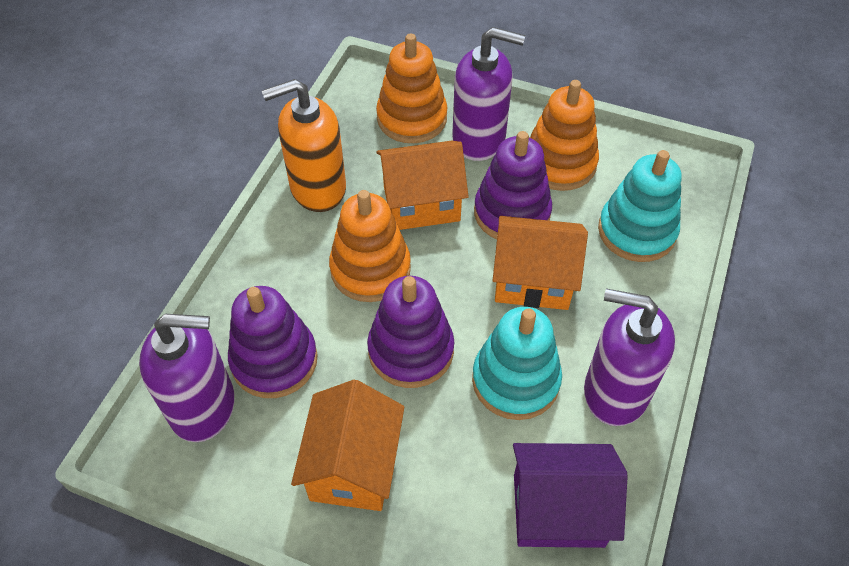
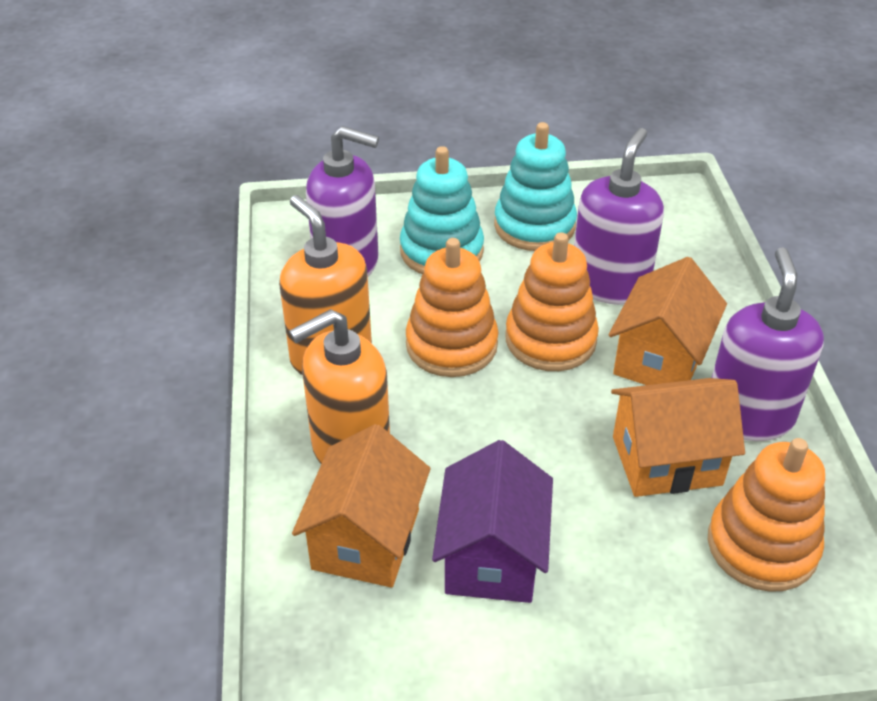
orange soap dispenser: 1 -> 2
purple stacking toy: 3 -> 0

